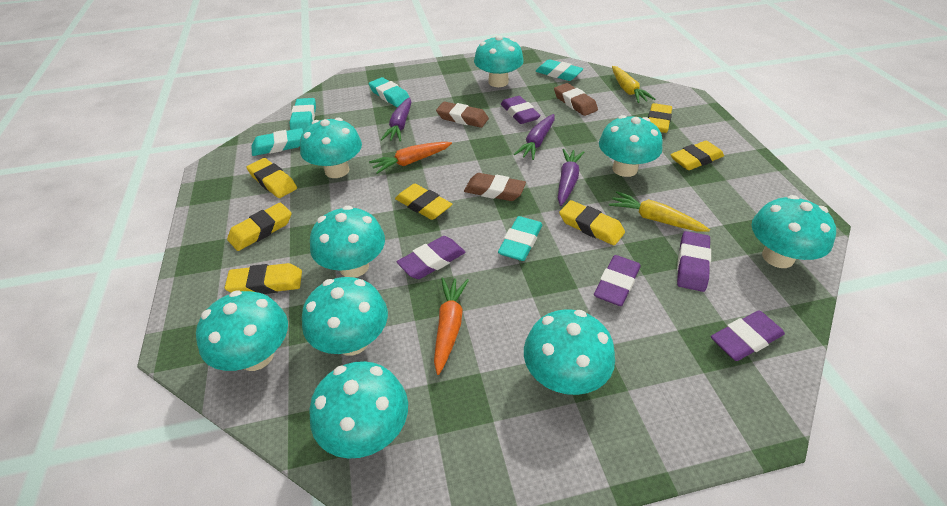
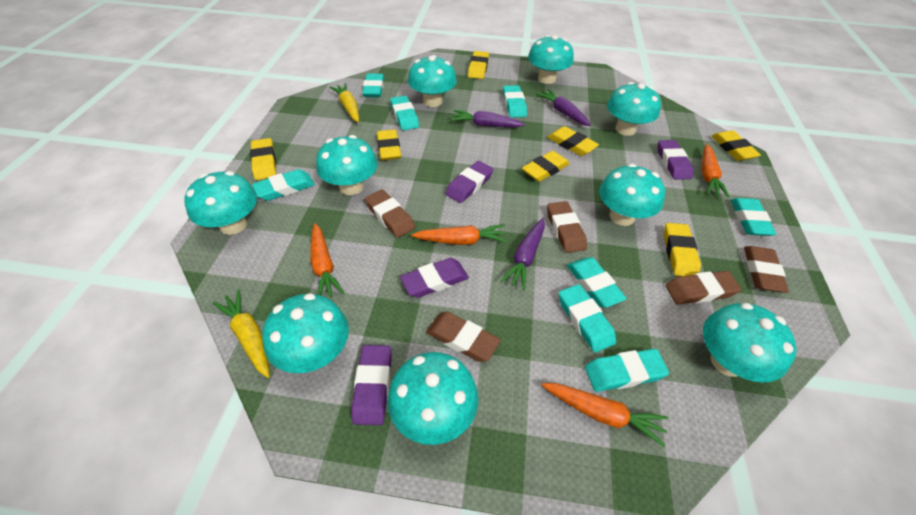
brown eraser: 3 -> 5
orange carrot: 2 -> 4
purple eraser: 5 -> 4
turquoise eraser: 5 -> 8

